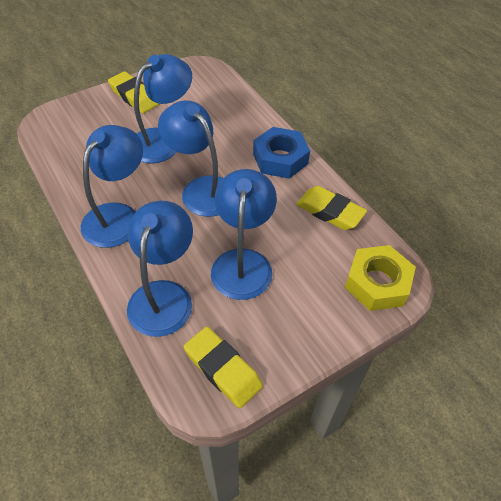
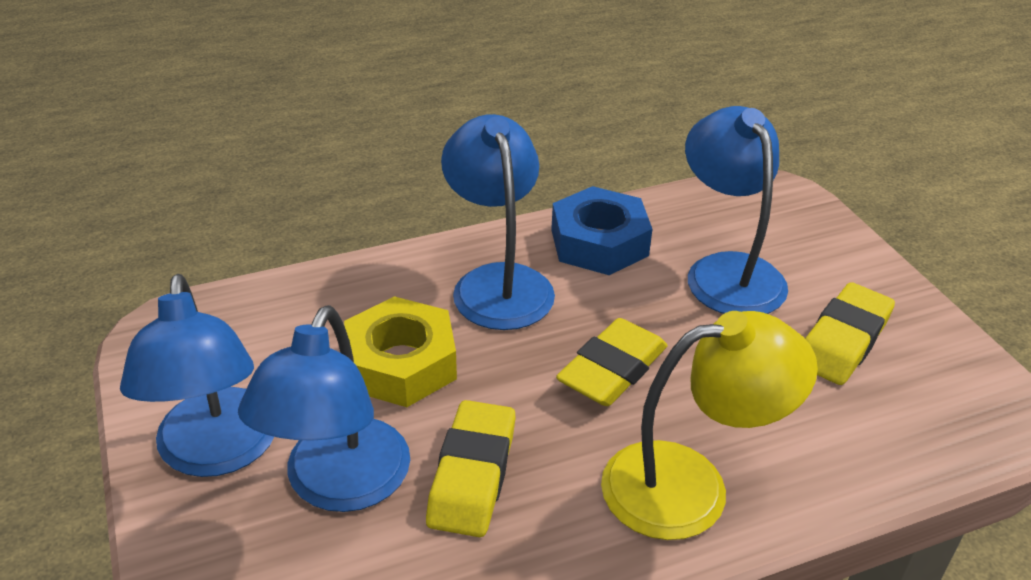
blue lamp: 5 -> 4
yellow lamp: 0 -> 1

